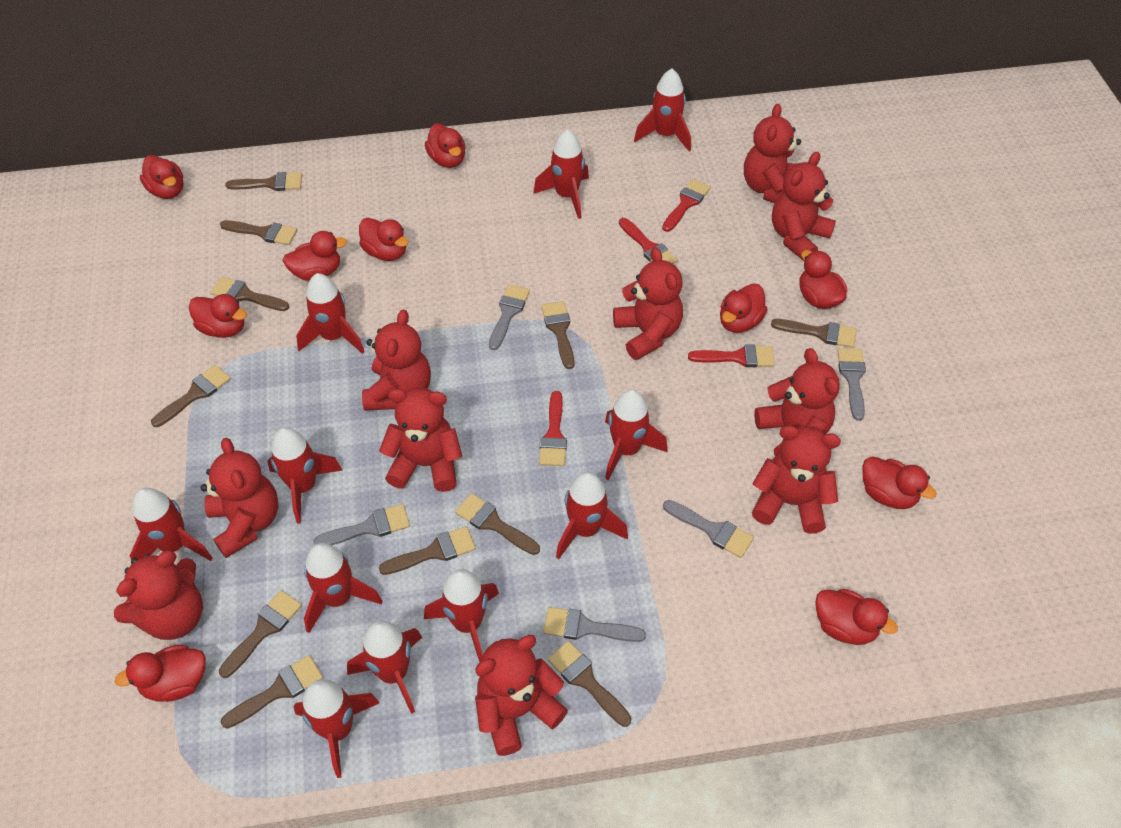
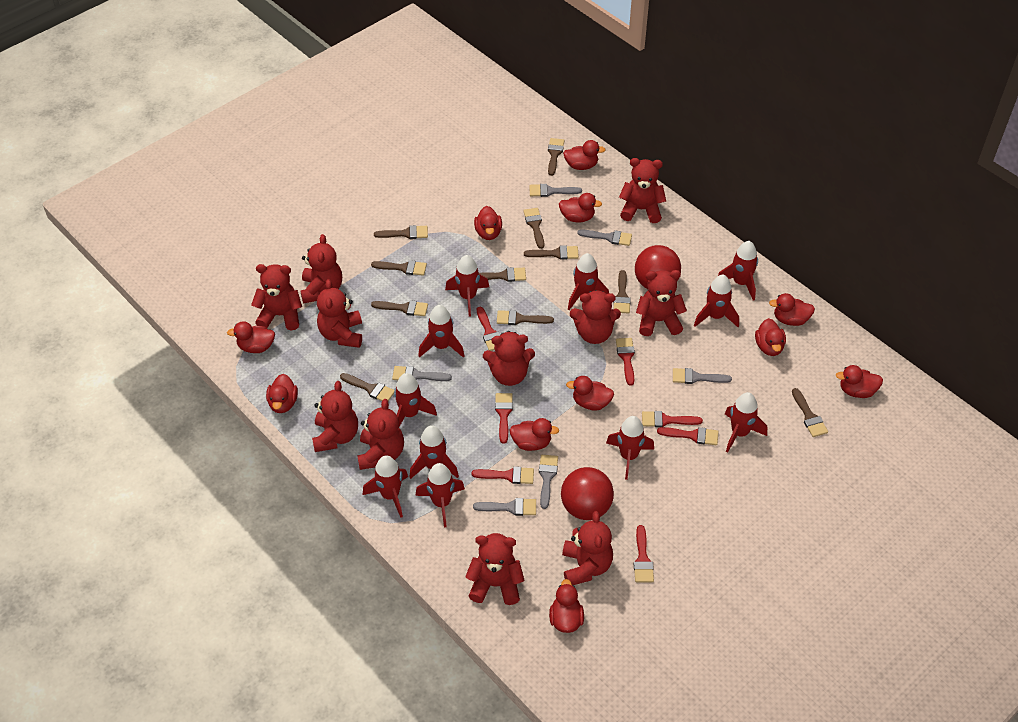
grey brush: 5 -> 6
red ball: 0 -> 2
red brush: 4 -> 7
red duck: 10 -> 11
red teddy bear: 10 -> 11

